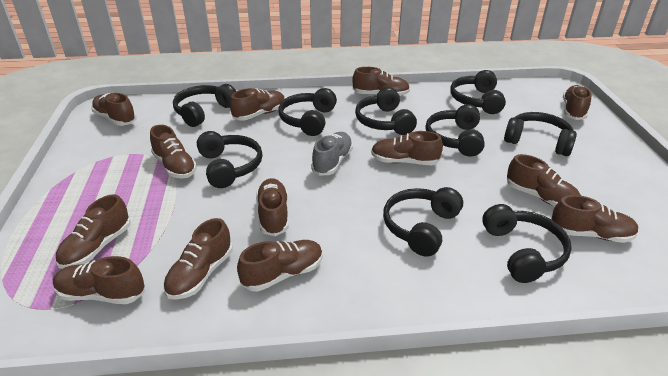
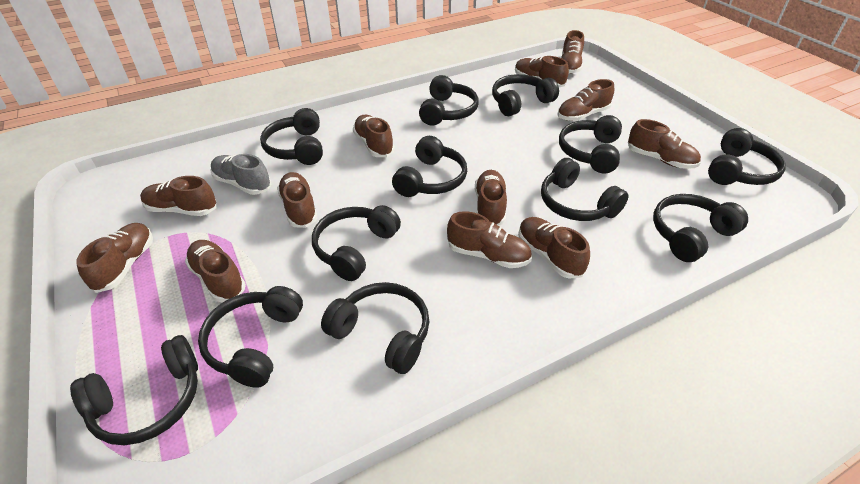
black headphones: 9 -> 12
brown shoe: 13 -> 12

